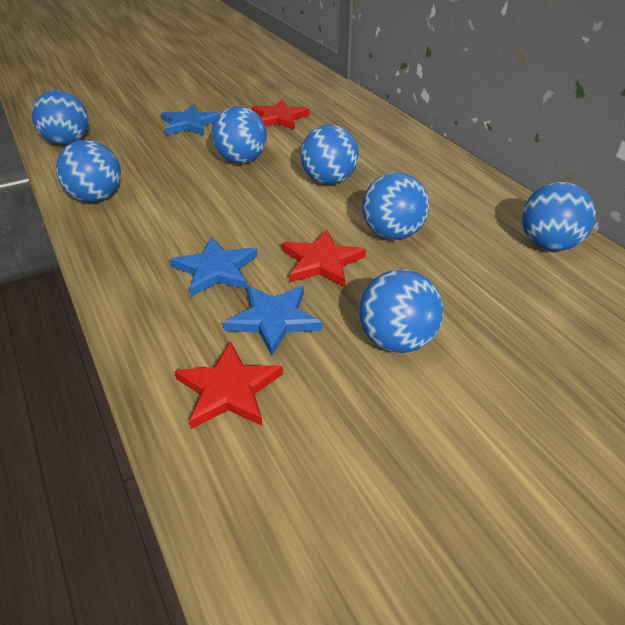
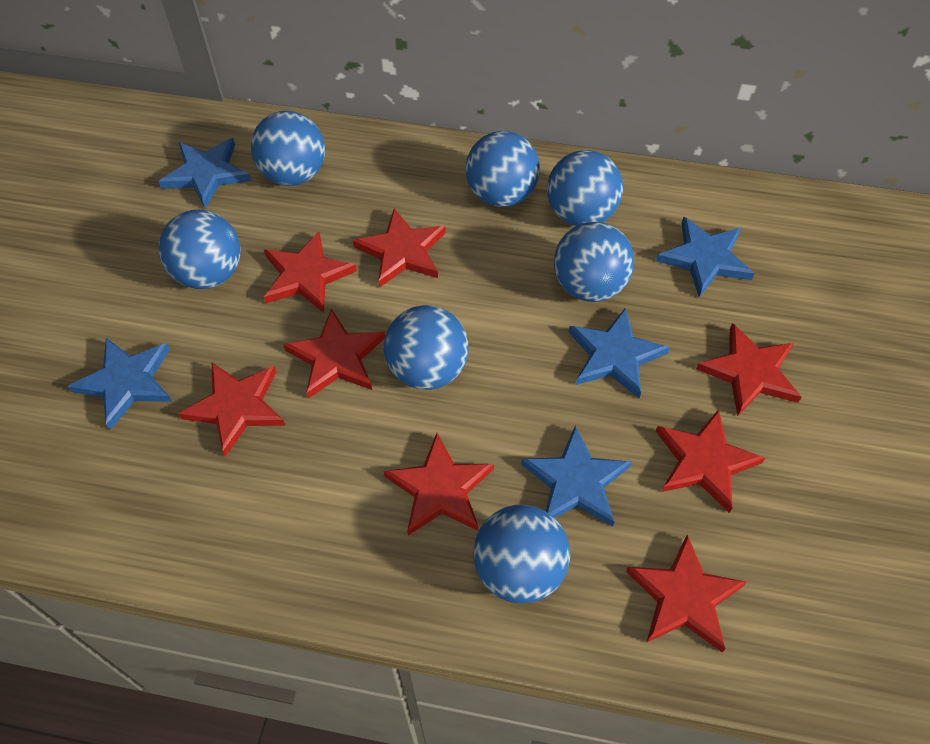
blue star: 3 -> 5
red star: 3 -> 8

